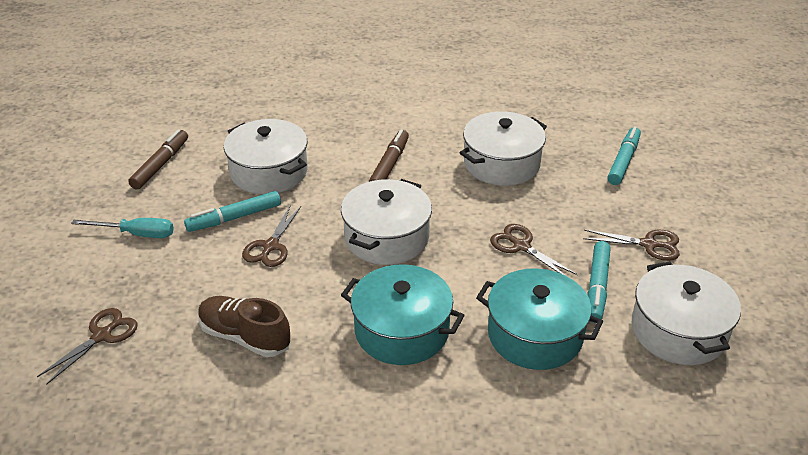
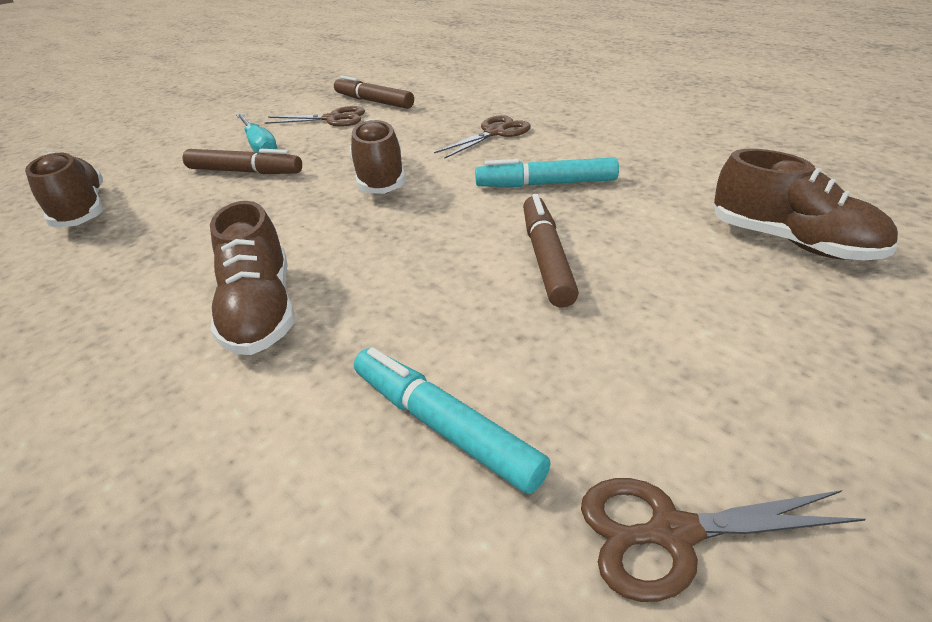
brown marker: 2 -> 3
brown scissors: 4 -> 3
brown shoe: 1 -> 4
turquoise marker: 3 -> 2
turquoise pot: 2 -> 0
white pot: 4 -> 0

